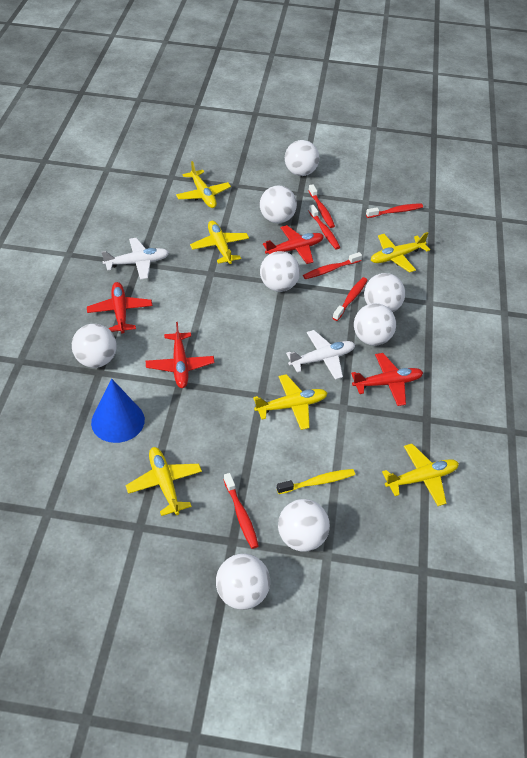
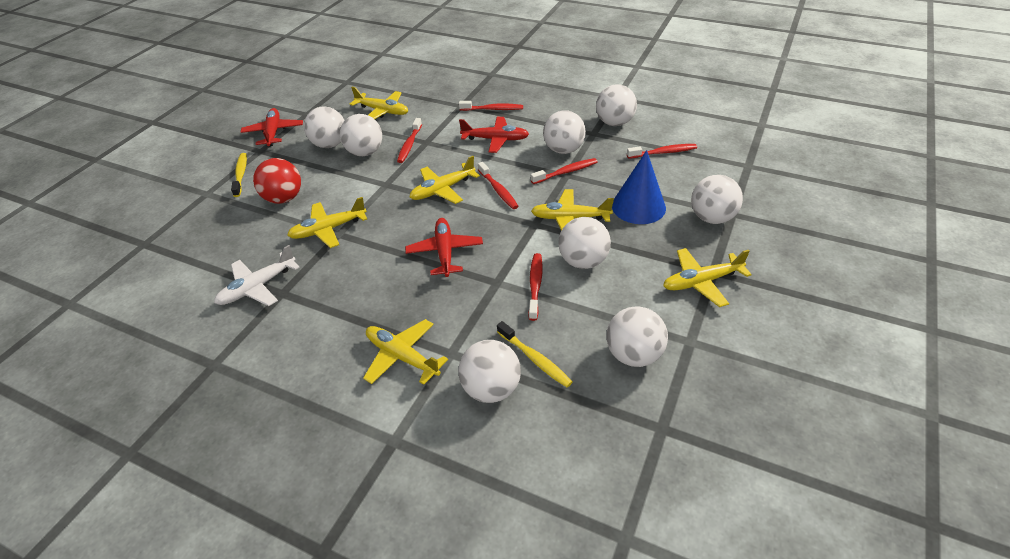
red ball: 0 -> 1
red plane: 4 -> 3
white plane: 2 -> 1
yellow toothbrush: 1 -> 2

